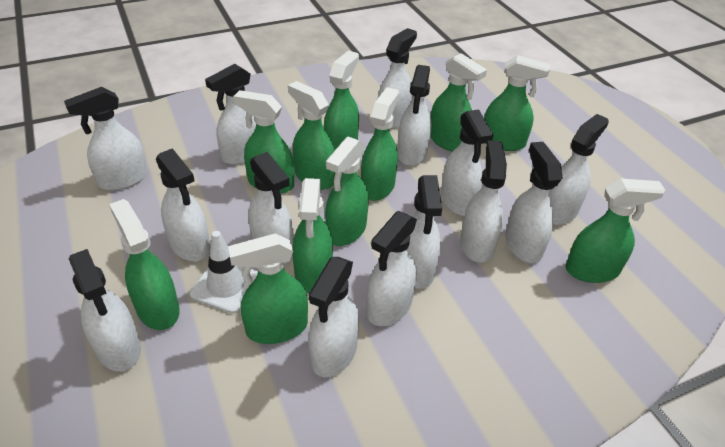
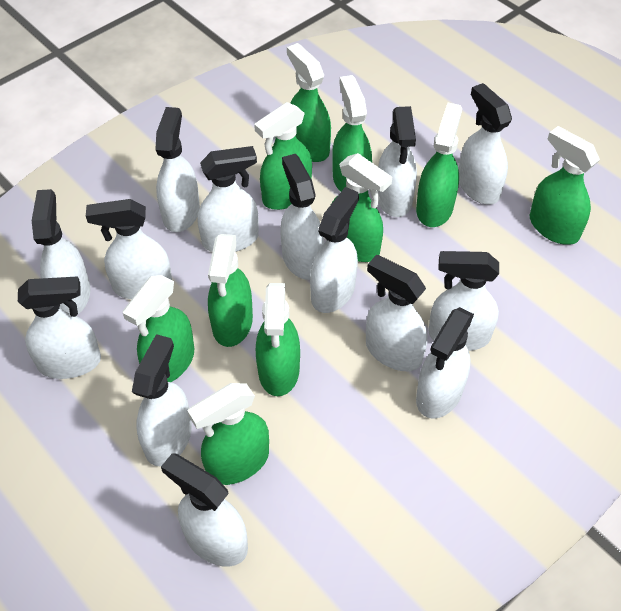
green spray bottle: 11 -> 10
white traffic cone: 1 -> 0

